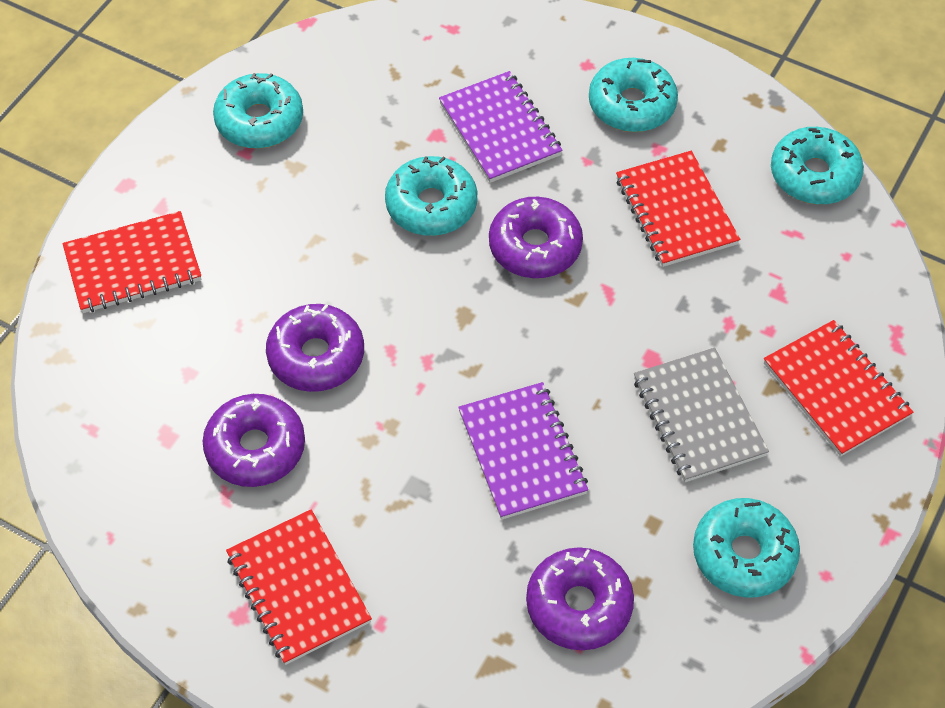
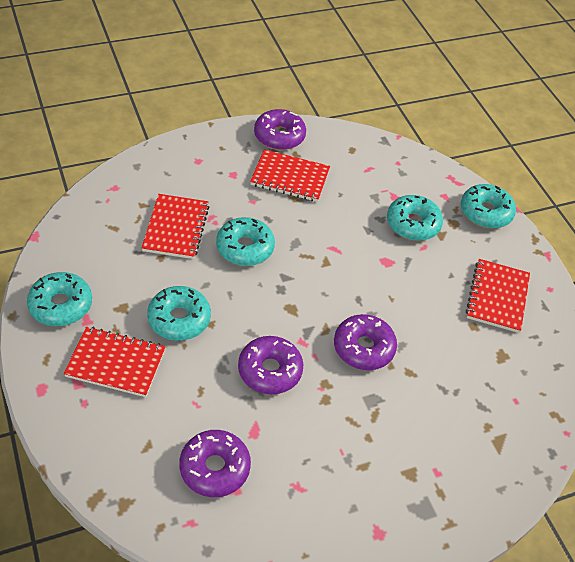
grey notebook: 1 -> 0
purple notebook: 2 -> 0

